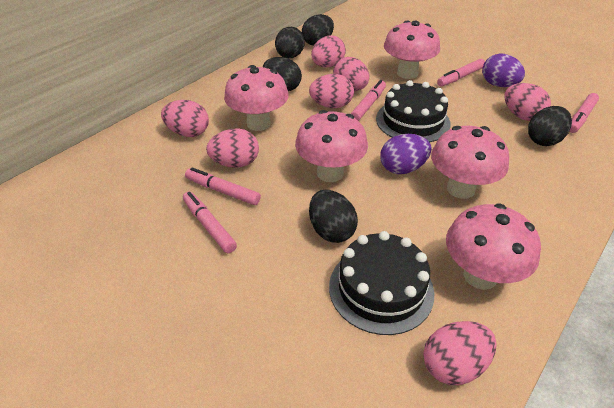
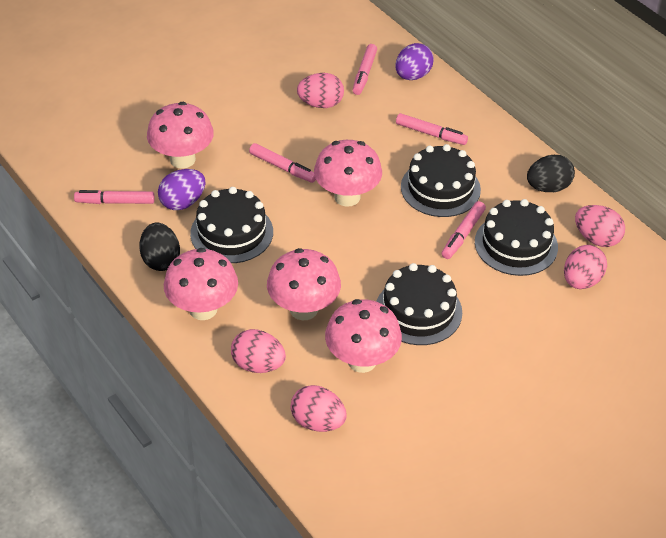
black cake: 2 -> 4
black egg: 5 -> 2
pink egg: 7 -> 5

